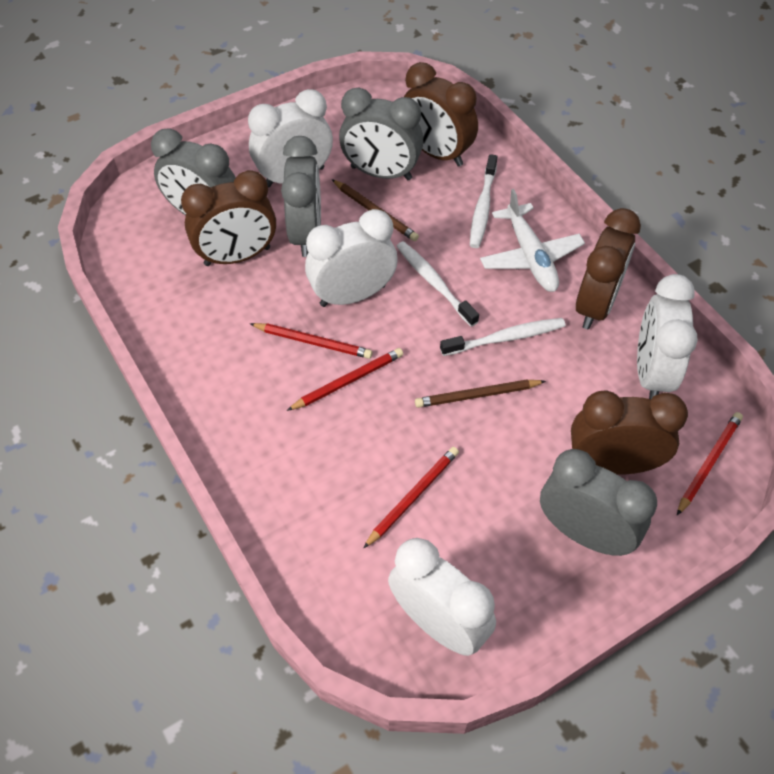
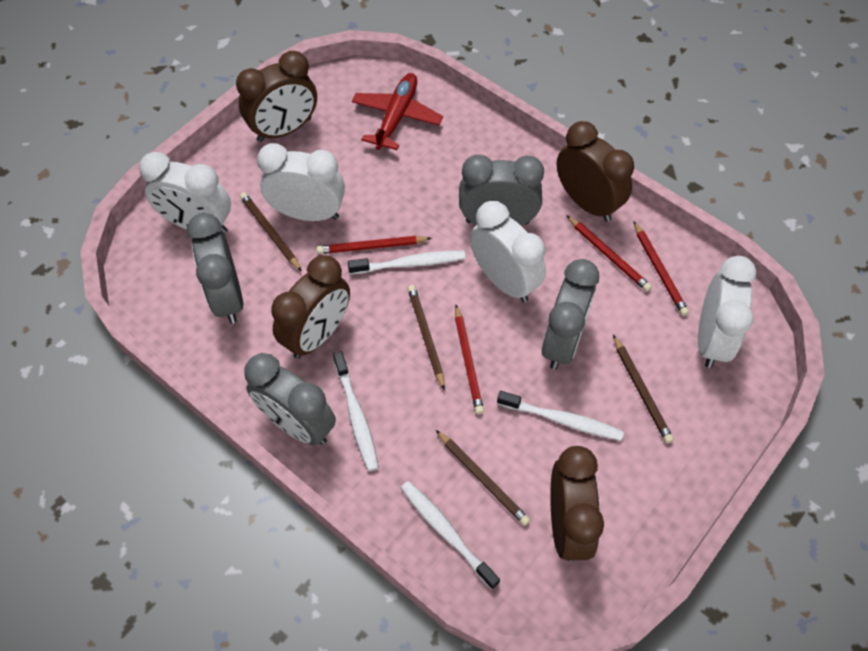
brown pencil: 2 -> 4
red plane: 0 -> 1
white plane: 1 -> 0
white toothbrush: 3 -> 4

